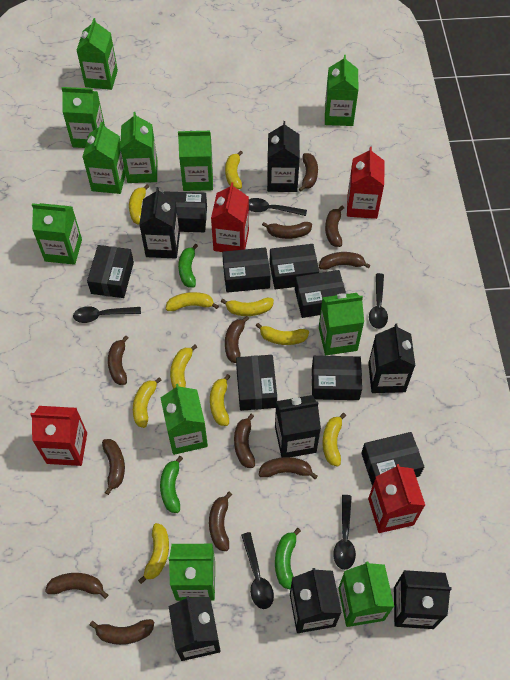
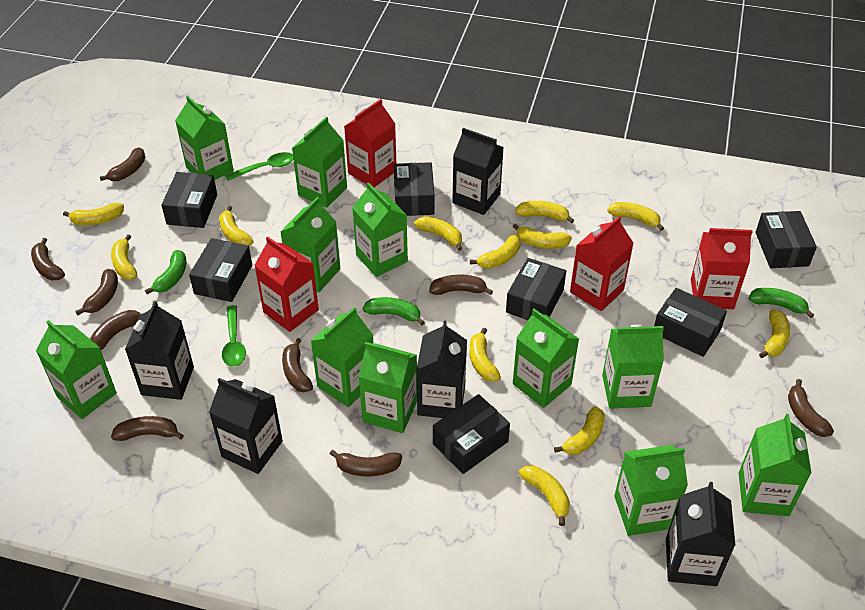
black box: 8 -> 7
black carton: 7 -> 5
black spoon: 5 -> 0
brown banana: 12 -> 9
green spoon: 0 -> 2
yellow banana: 10 -> 12

